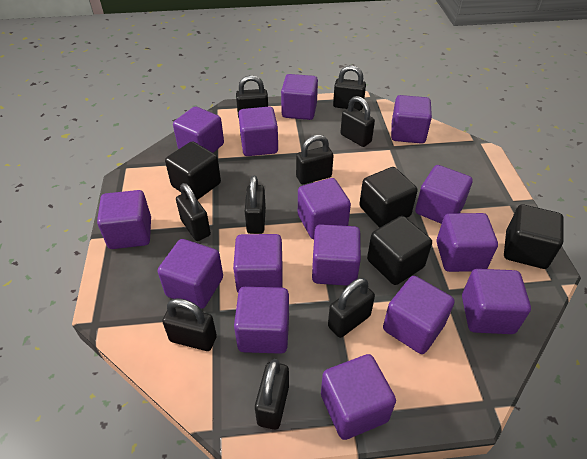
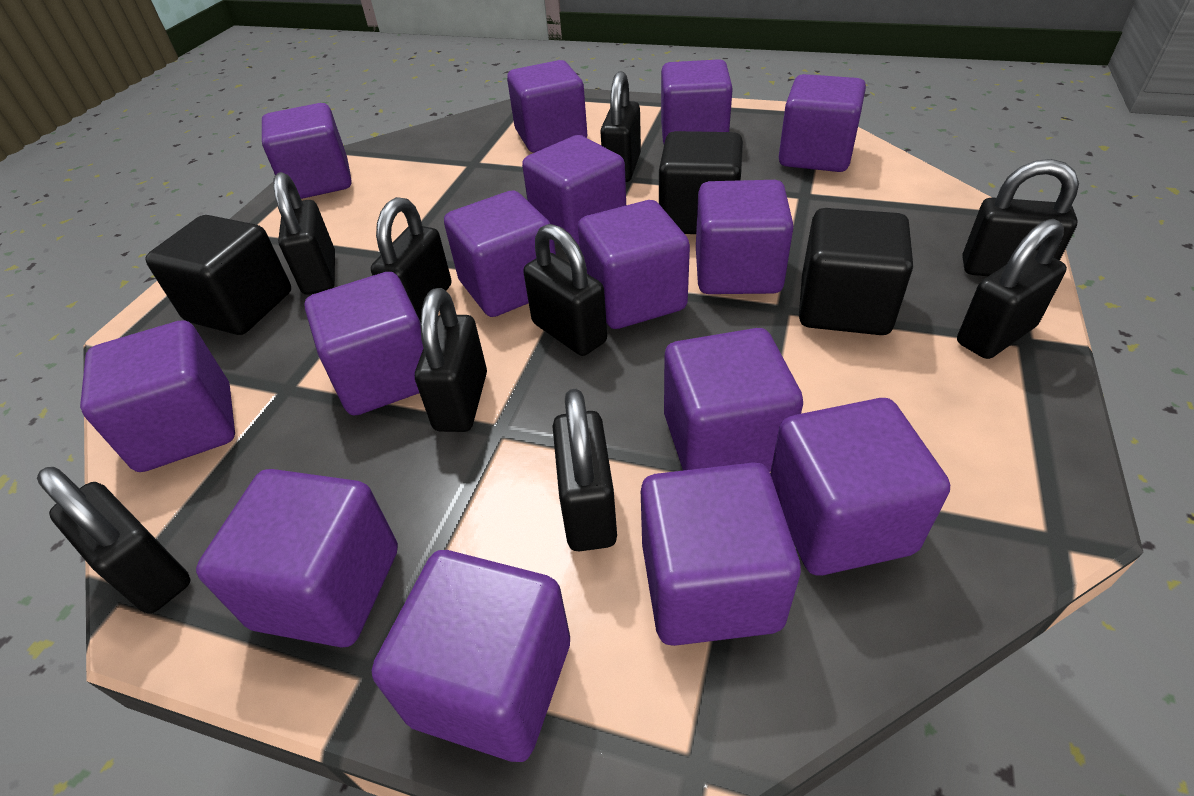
black cube: 4 -> 3

